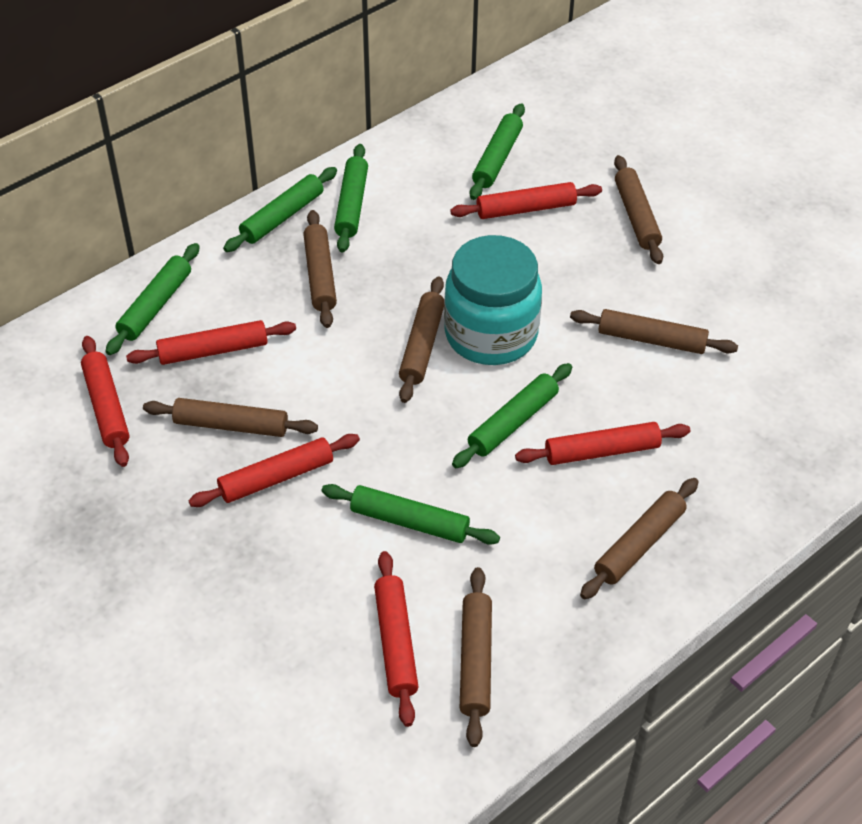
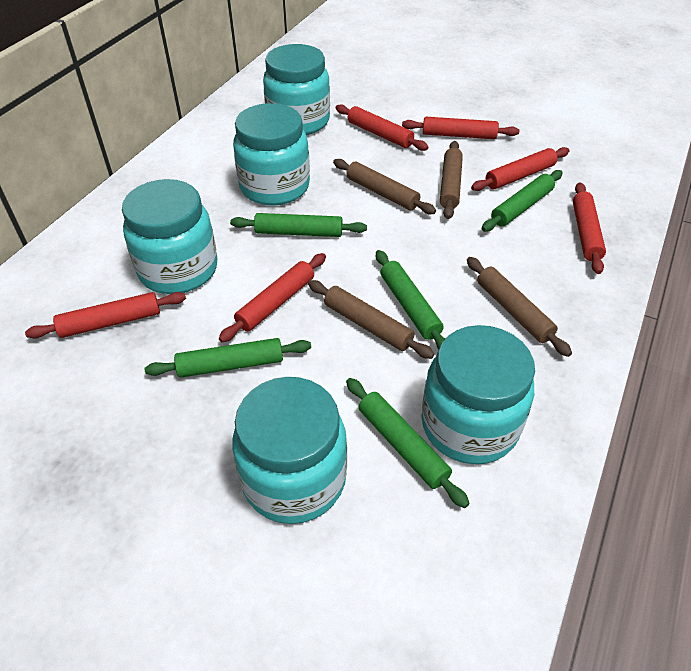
brown rolling pin: 7 -> 4
green rolling pin: 6 -> 5
turquoise jar: 1 -> 5

